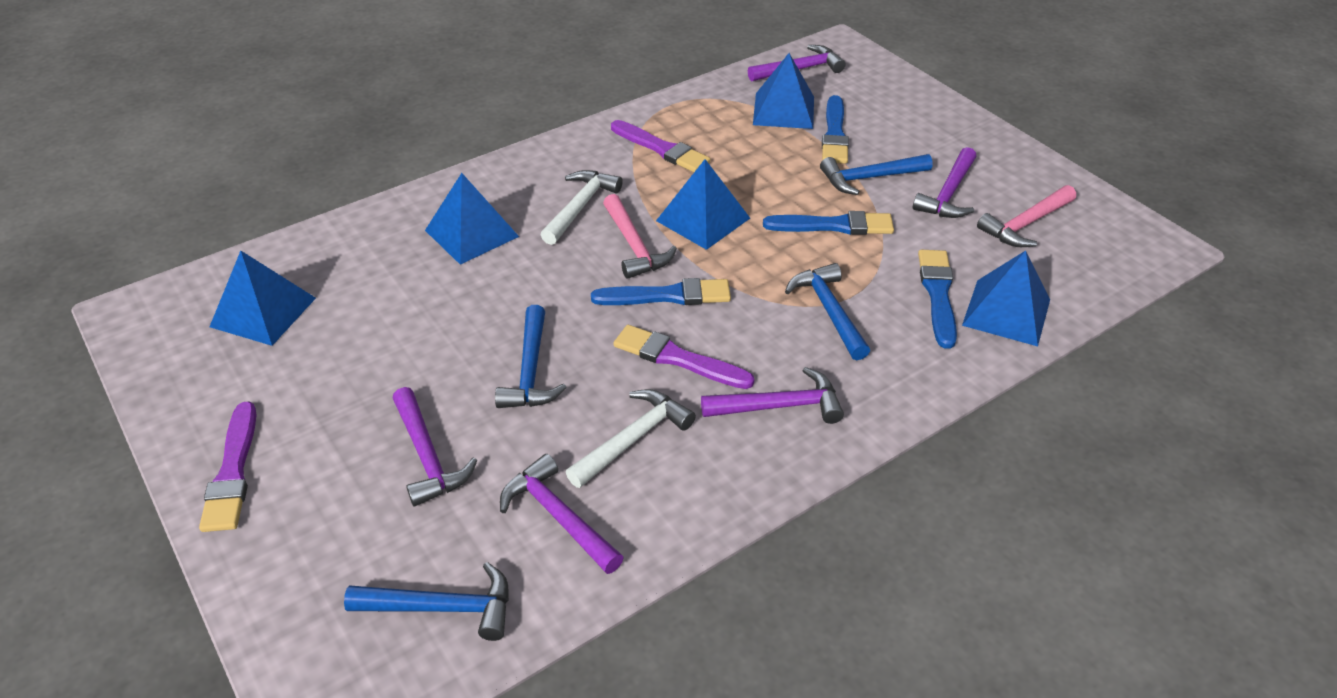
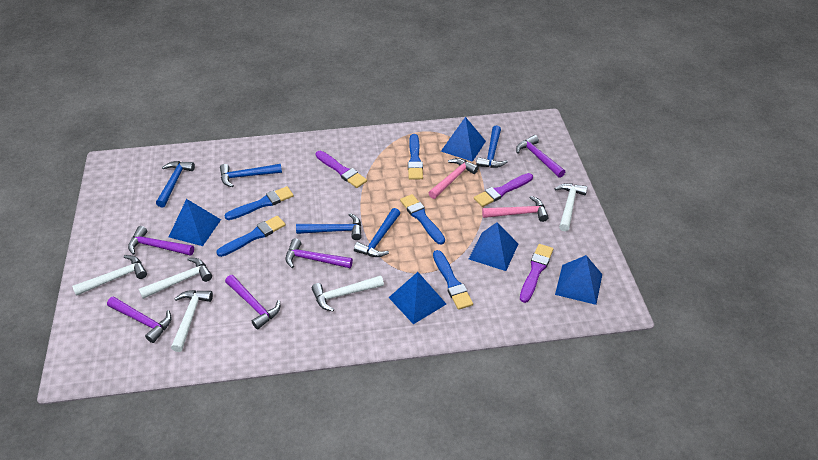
blue brush: 4 -> 5
blue hammer: 4 -> 5
white hammer: 2 -> 5

